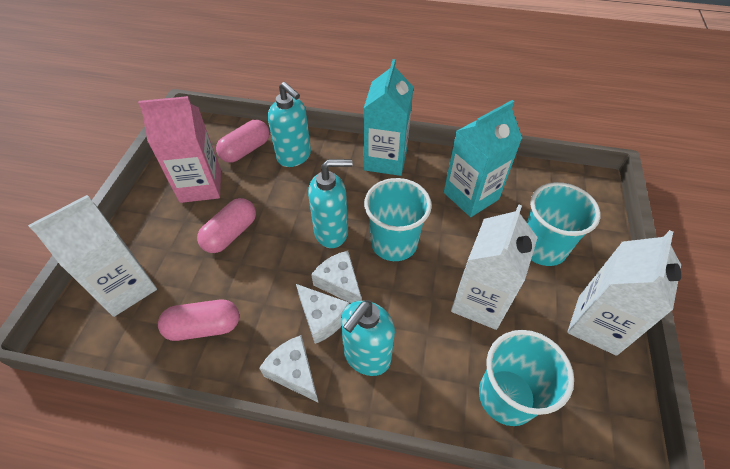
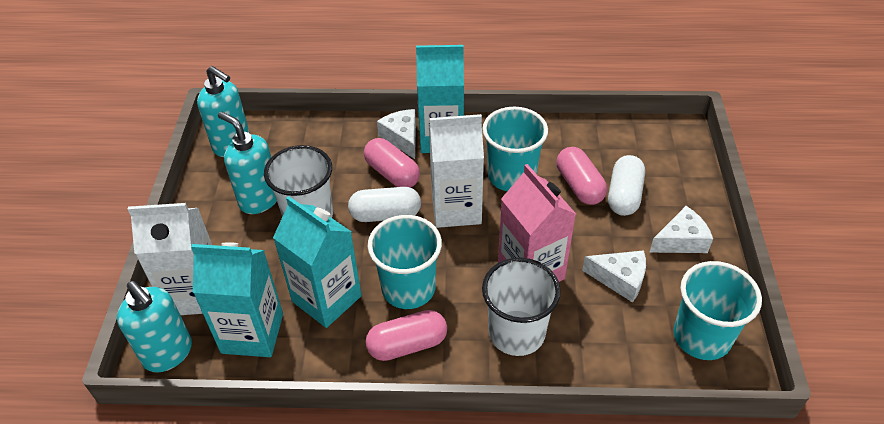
turquoise carton: 2 -> 3
white capsule: 0 -> 2
white carton: 3 -> 2
white cup: 0 -> 2

